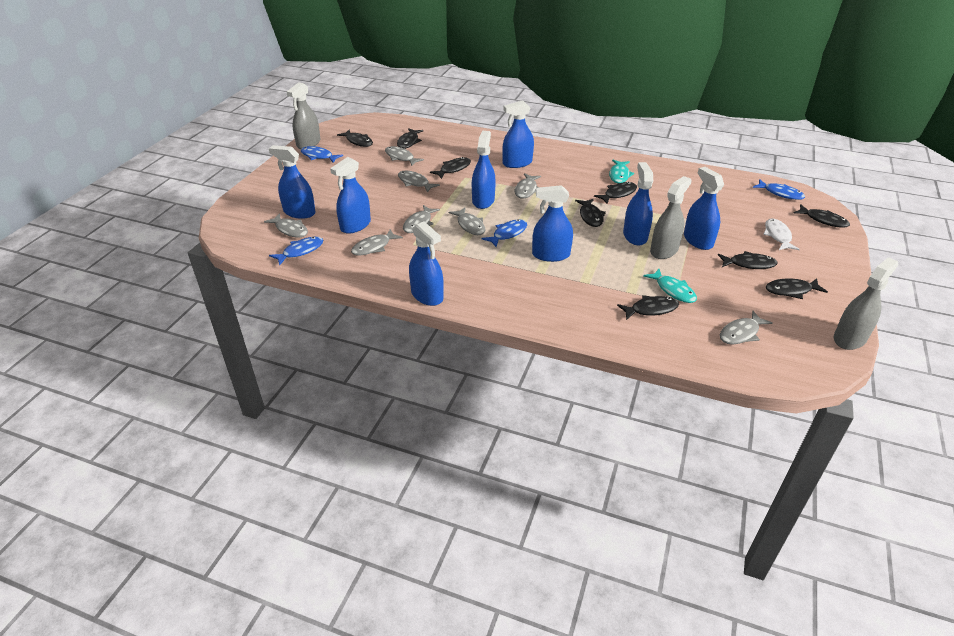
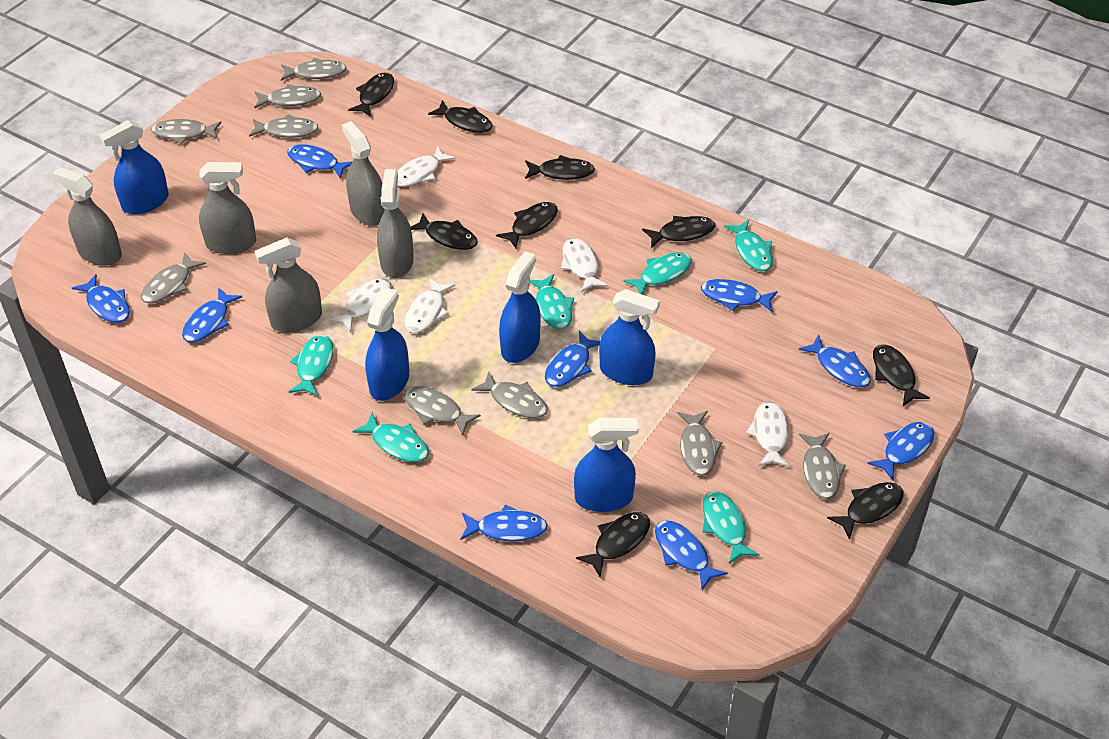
blue fish: 4 -> 9
blue spray bottle: 8 -> 5
grey fish: 8 -> 9
grey spray bottle: 3 -> 5
turquoise fish: 2 -> 6
white fish: 1 -> 5

